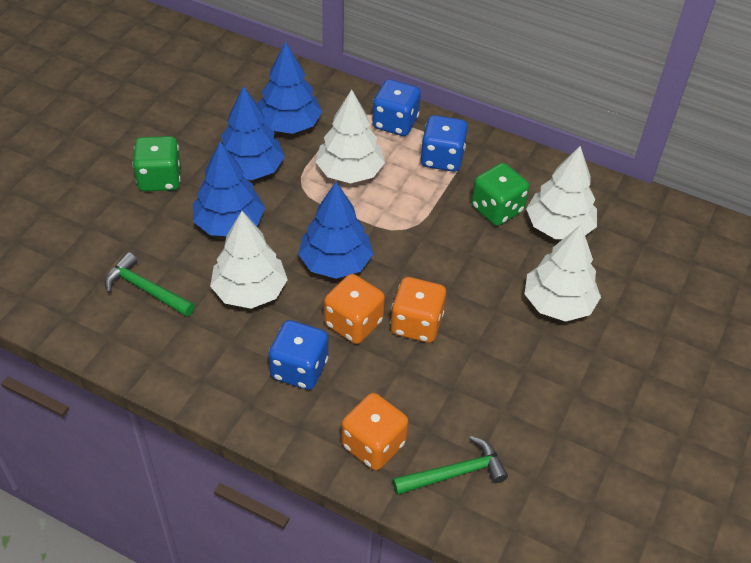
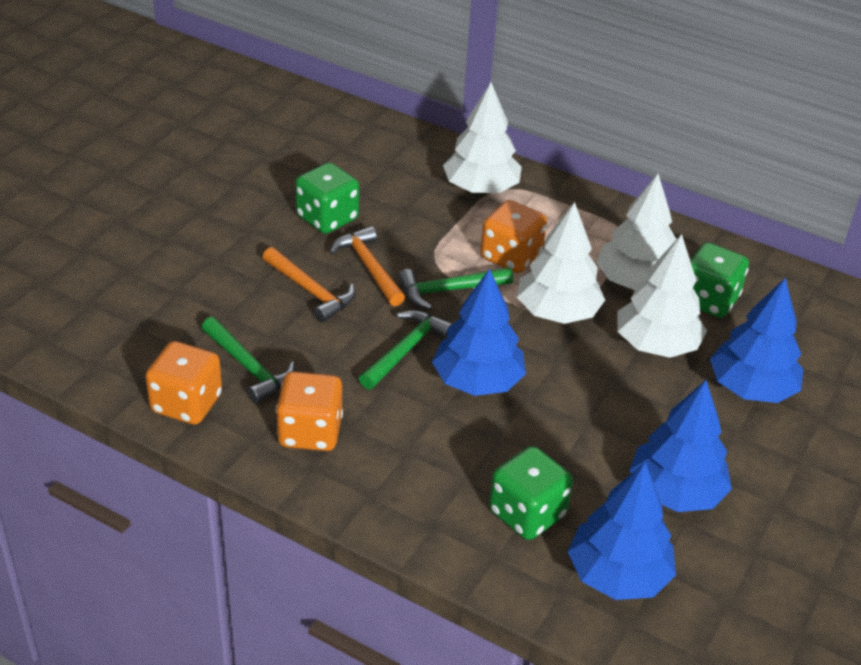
blue dice: 3 -> 0
green dice: 2 -> 3
green hammer: 2 -> 3
orange hammer: 0 -> 2

